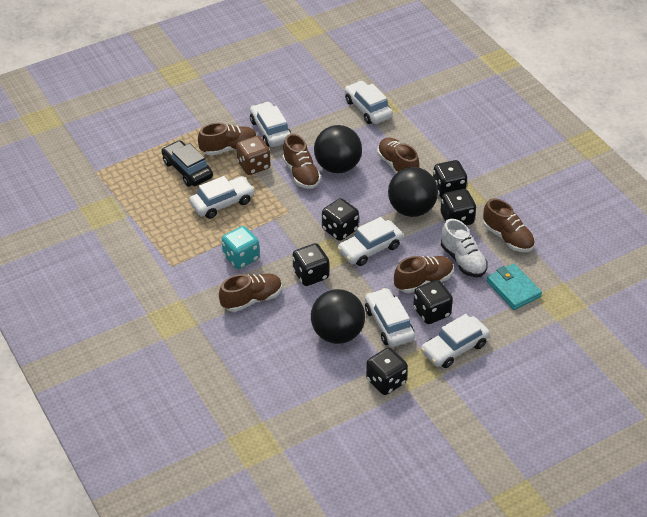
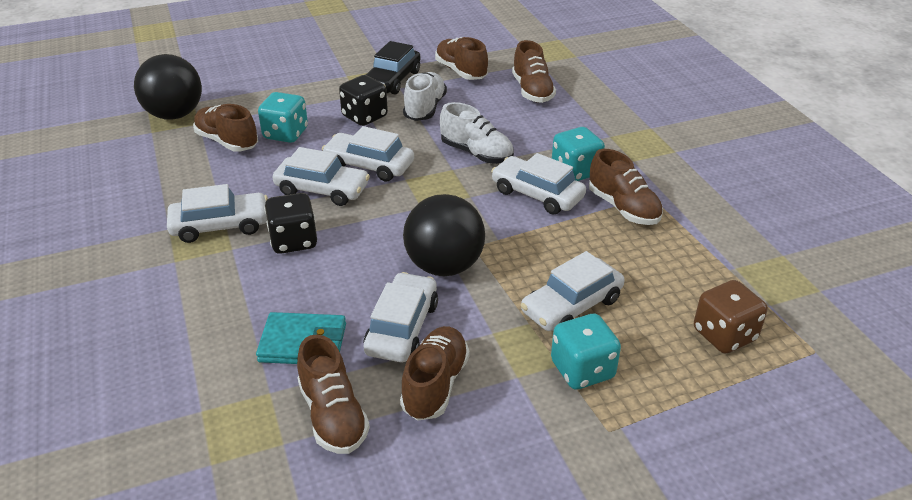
black ball: 3 -> 2
black dice: 6 -> 2
turquoise dice: 1 -> 3
white shoe: 1 -> 2

